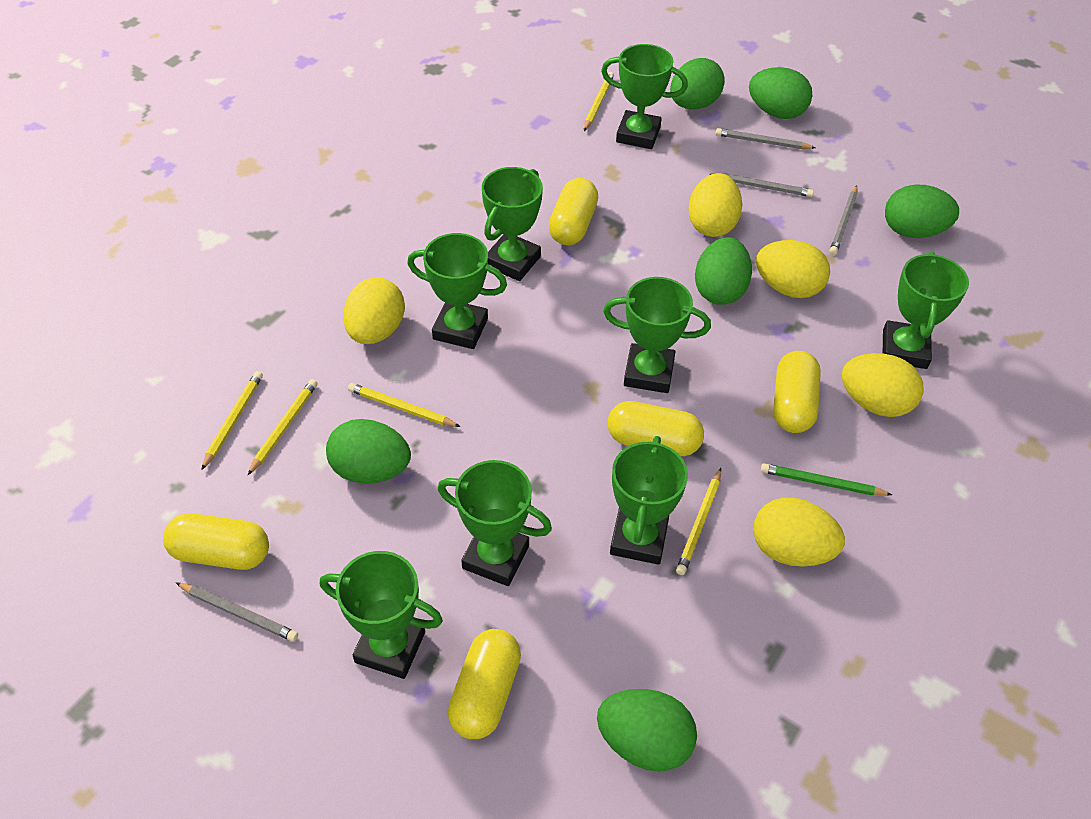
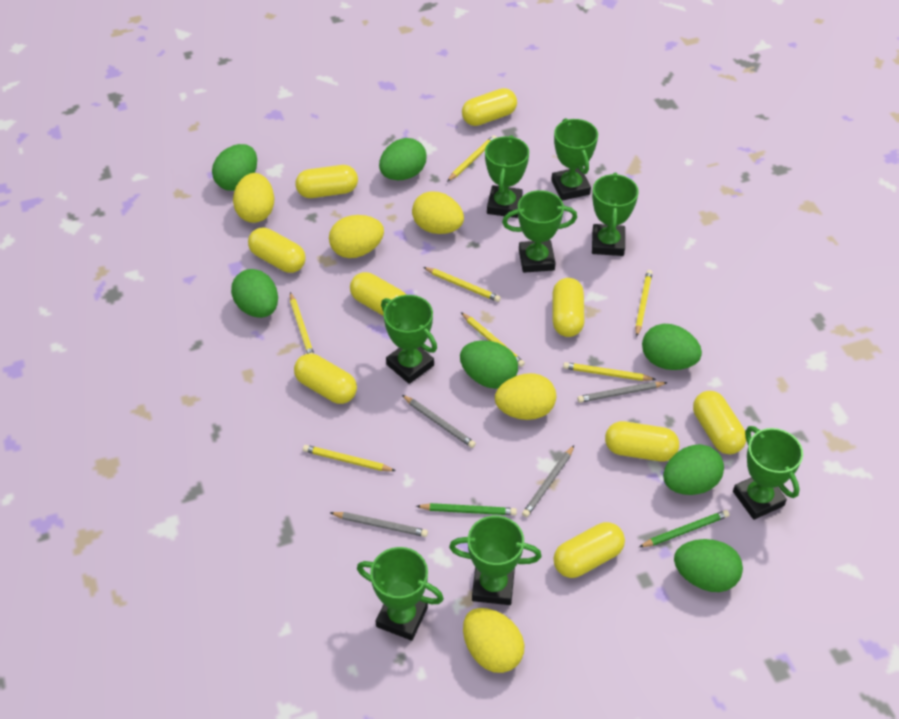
green egg: 6 -> 7
green pencil: 1 -> 2
yellow capsule: 5 -> 9
yellow pencil: 5 -> 7

